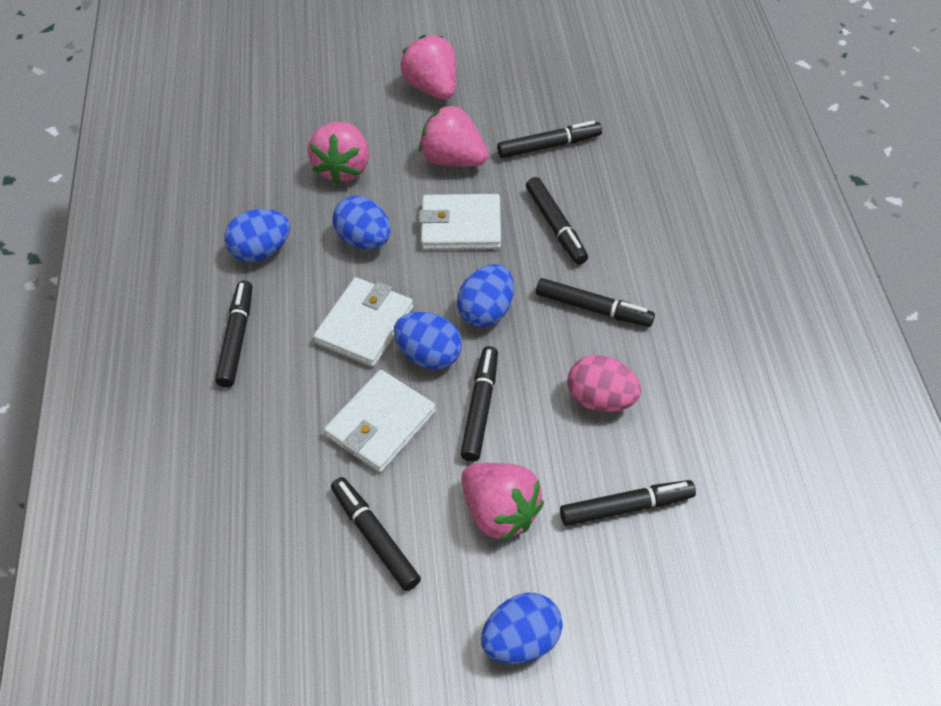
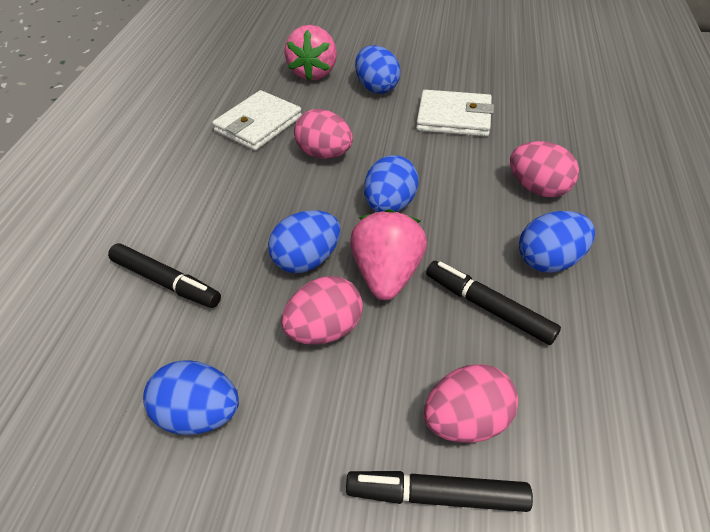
black marker: 7 -> 3
pink egg: 1 -> 4
pink strawberry: 4 -> 2
white wallet: 3 -> 2

